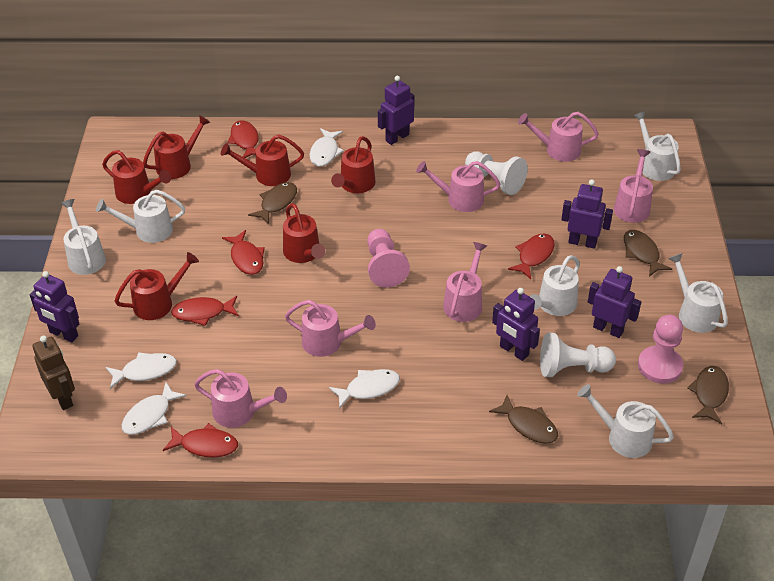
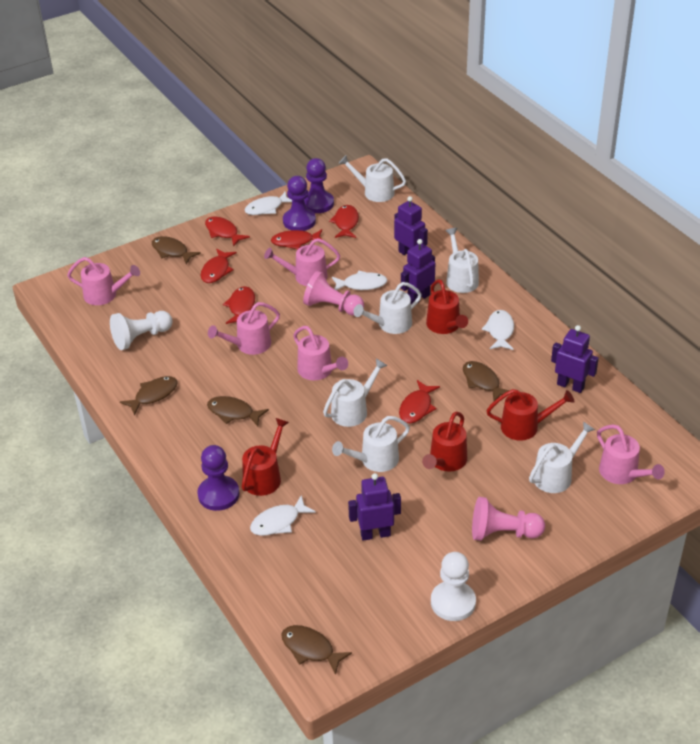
brown fish: 4 -> 5
brown robot: 1 -> 0
pink watering can: 6 -> 5
purple pawn: 0 -> 3
purple robot: 5 -> 4
red fish: 5 -> 6
red watering can: 6 -> 4

